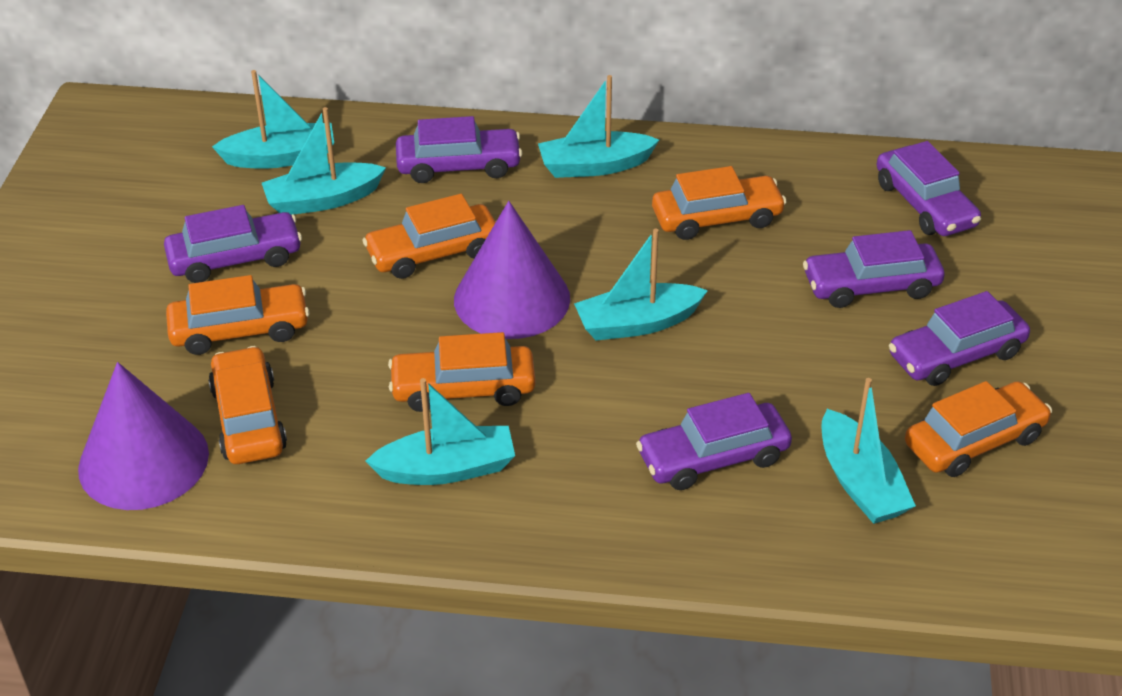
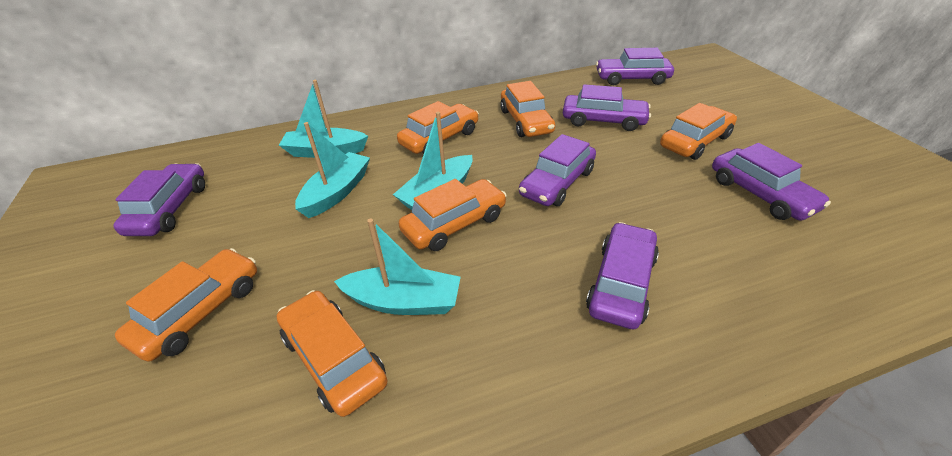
purple cone: 2 -> 0
turquoise boat: 6 -> 4

